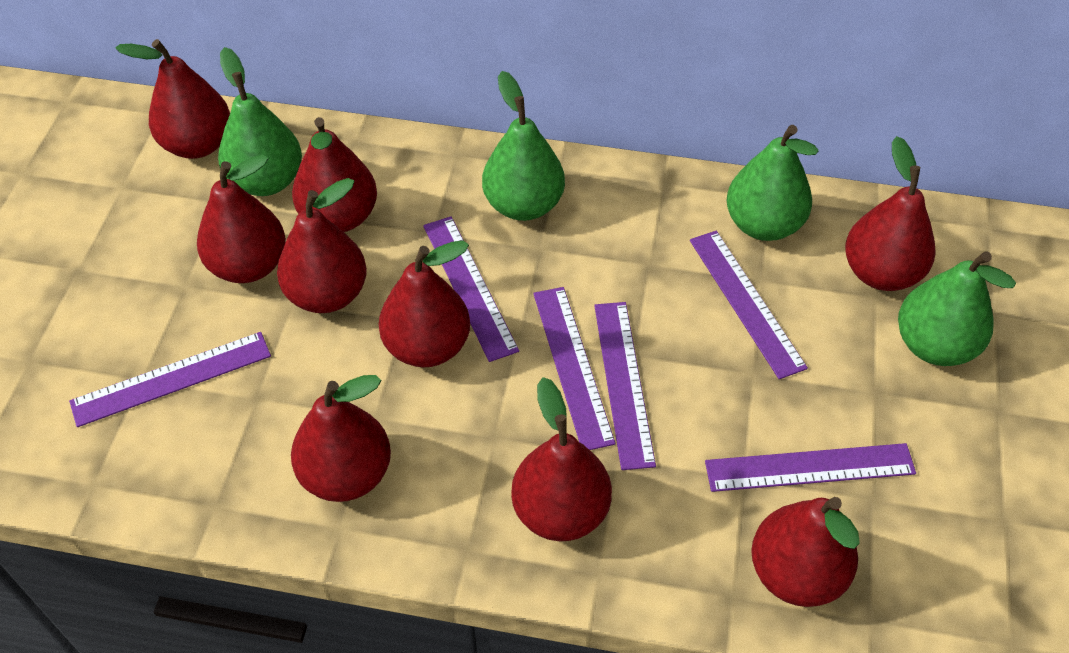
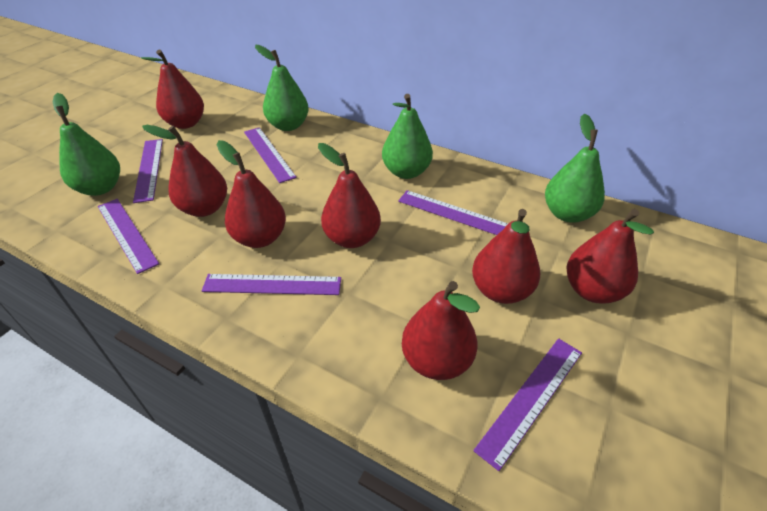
red pear: 9 -> 7

